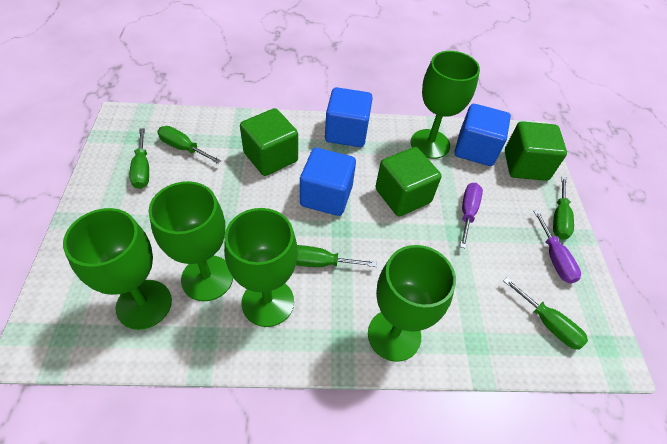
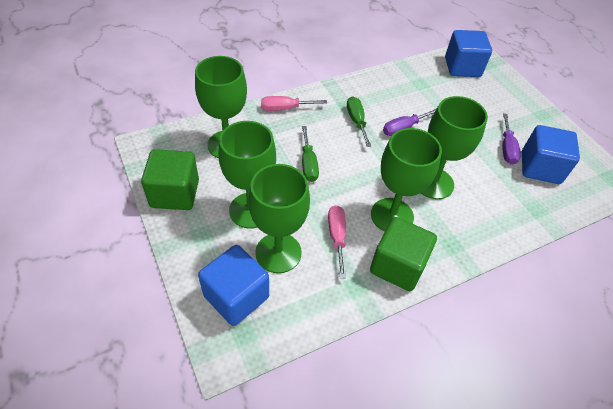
green cube: 3 -> 2
green screwdriver: 5 -> 2
pink screwdriver: 0 -> 2

